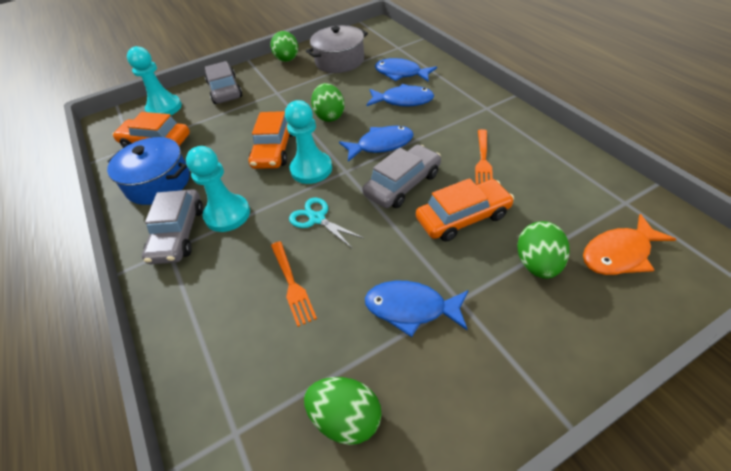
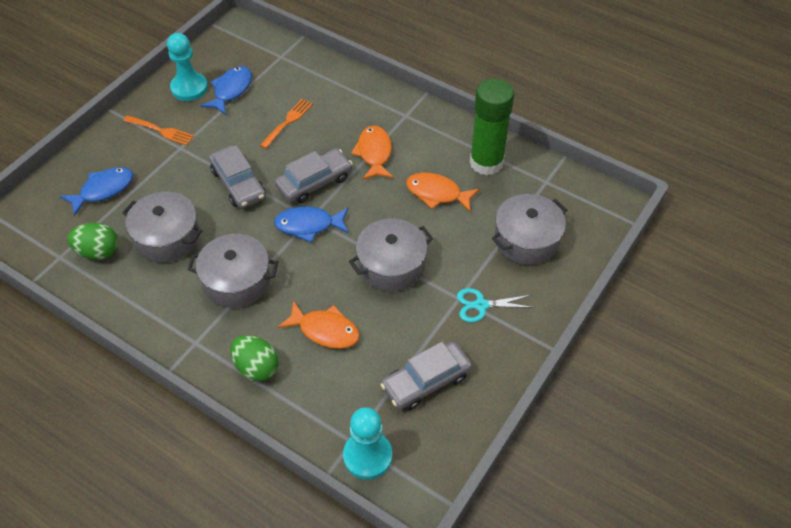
blue fish: 4 -> 3
blue pot: 1 -> 0
green egg: 4 -> 2
green glue stick: 0 -> 1
grey pot: 1 -> 4
orange car: 3 -> 0
orange fish: 1 -> 3
turquoise pawn: 3 -> 2

